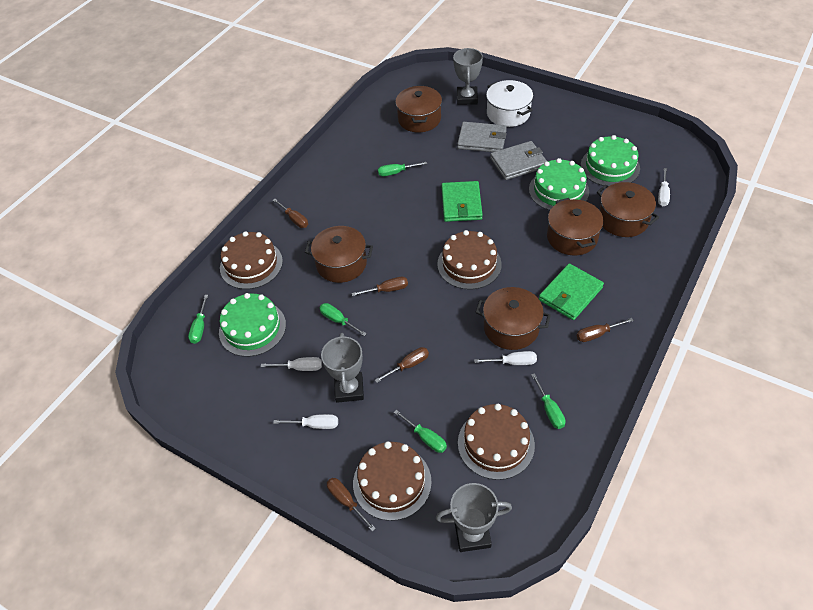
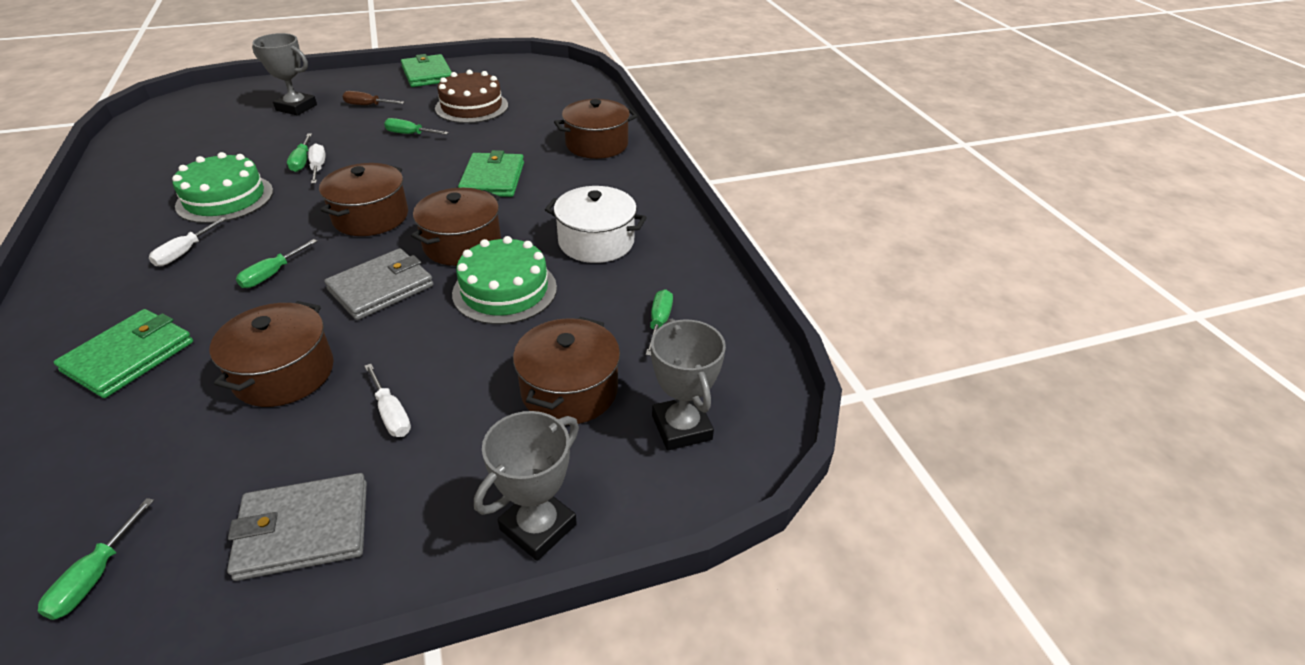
brown cake: 4 -> 1
brown screwdriver: 5 -> 1
green cake: 3 -> 2
green wallet: 2 -> 3
white screwdriver: 4 -> 3

